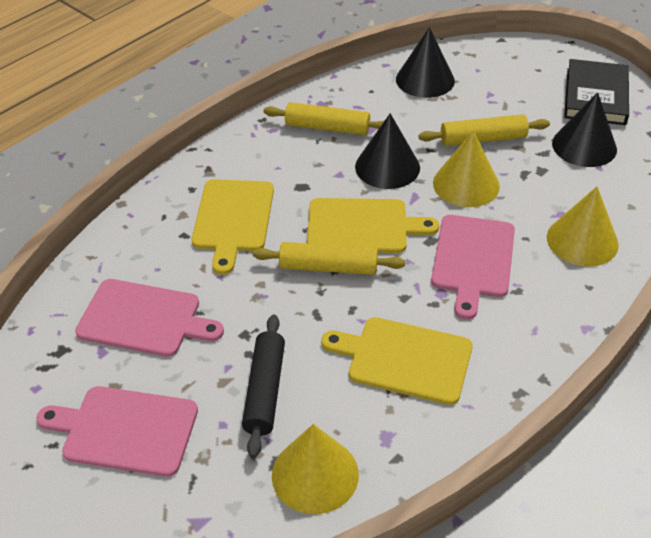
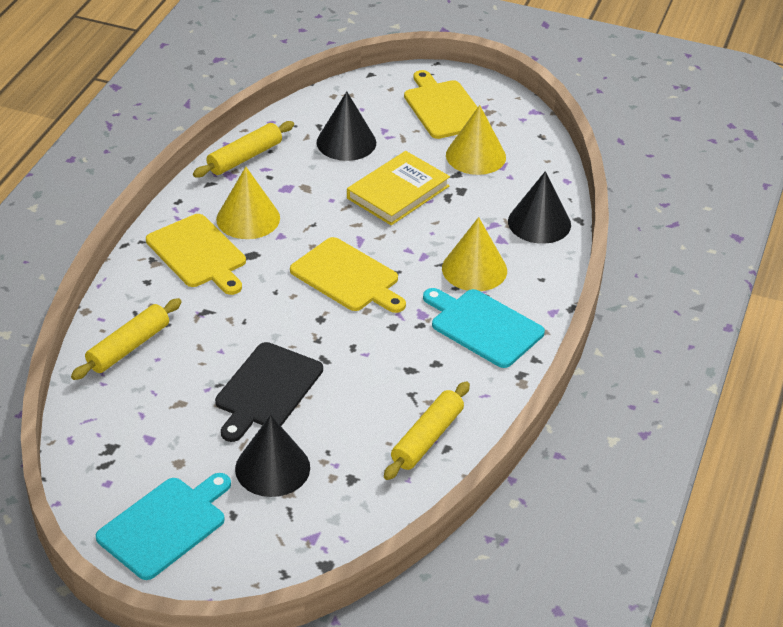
black book: 1 -> 0
black cutting board: 0 -> 1
black rolling pin: 1 -> 0
pink cutting board: 3 -> 0
turquoise cutting board: 0 -> 2
yellow book: 0 -> 1

